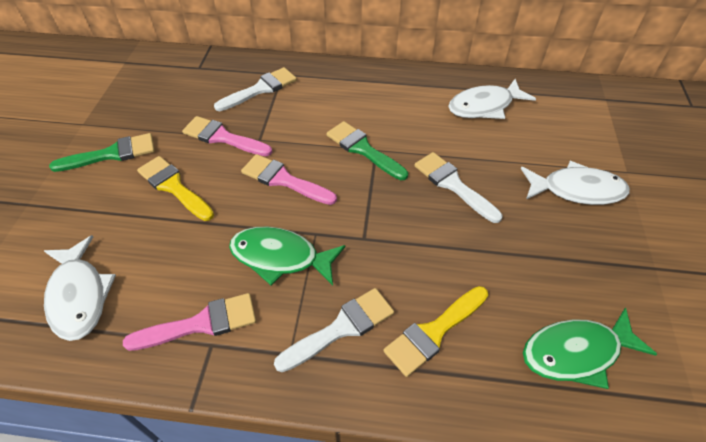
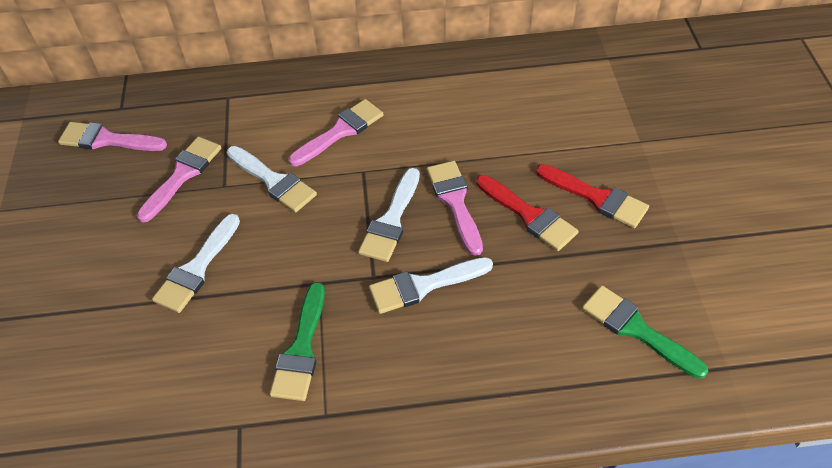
green fish: 2 -> 0
pink brush: 3 -> 4
red brush: 0 -> 2
white brush: 3 -> 4
white fish: 3 -> 0
yellow brush: 2 -> 0

